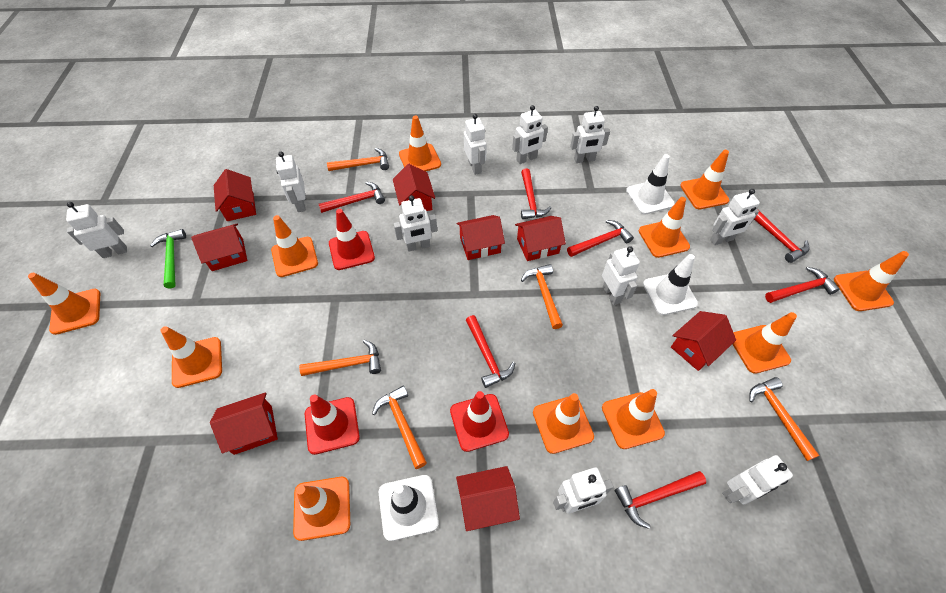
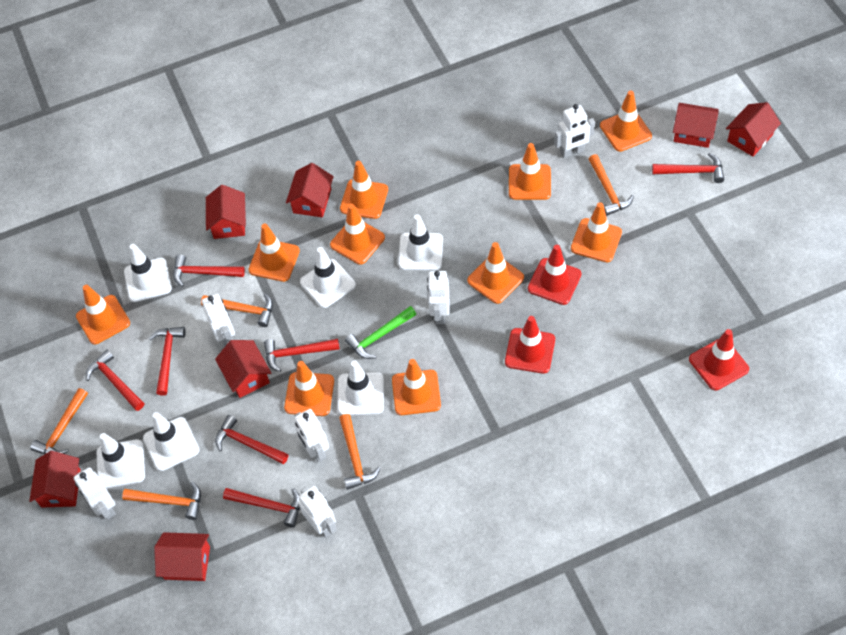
orange traffic cone: 11 -> 10
red house: 8 -> 7
white robot: 10 -> 6
white traffic cone: 3 -> 6

